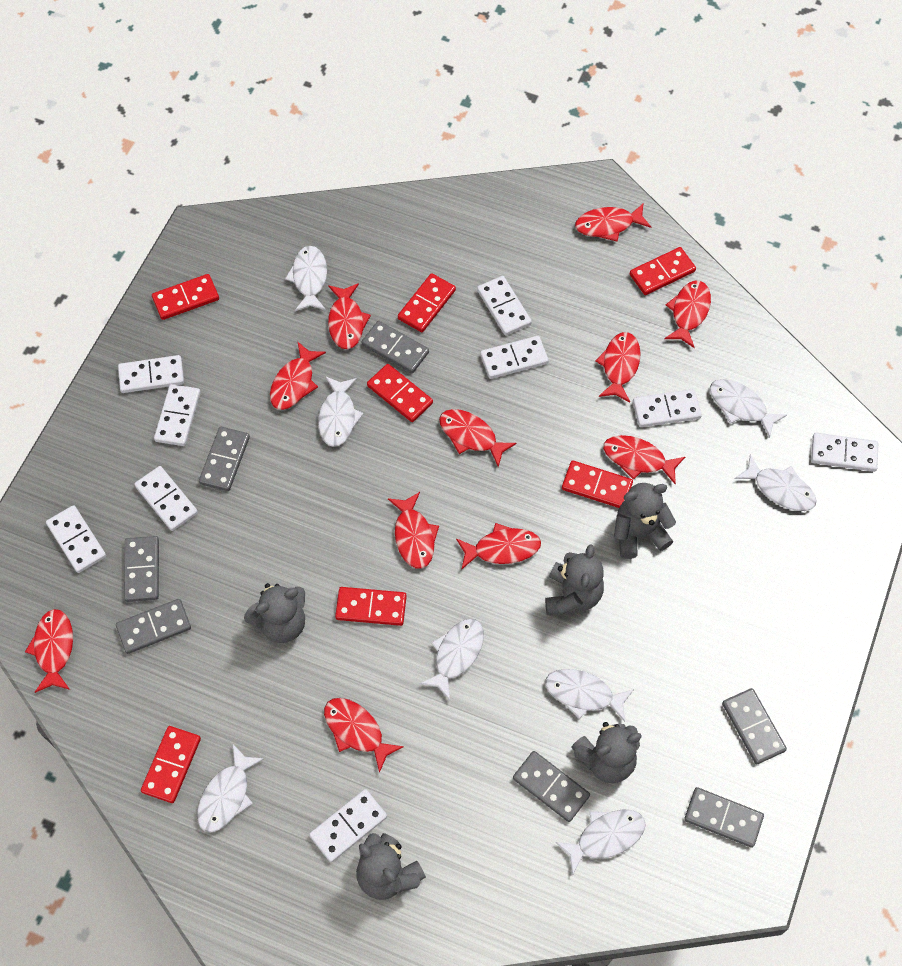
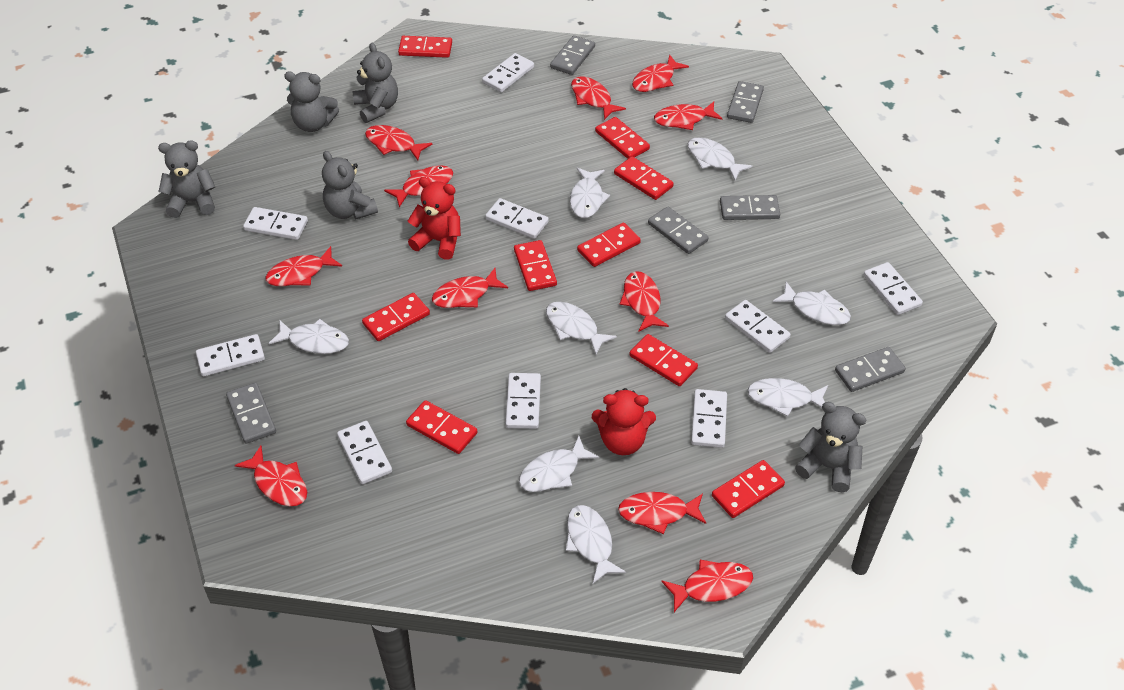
grey domino: 7 -> 6
red domino: 7 -> 9
red teddy bear: 0 -> 2

